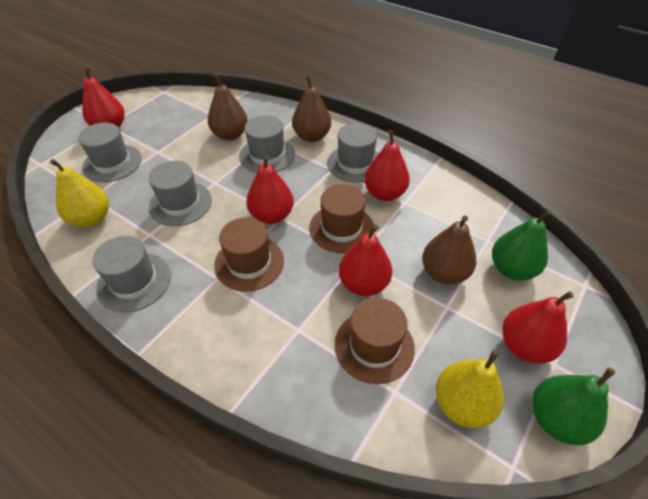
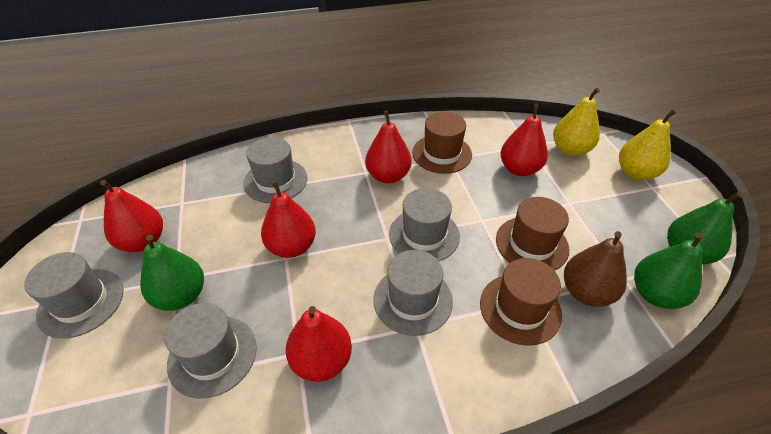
brown pear: 3 -> 1
green pear: 2 -> 3

